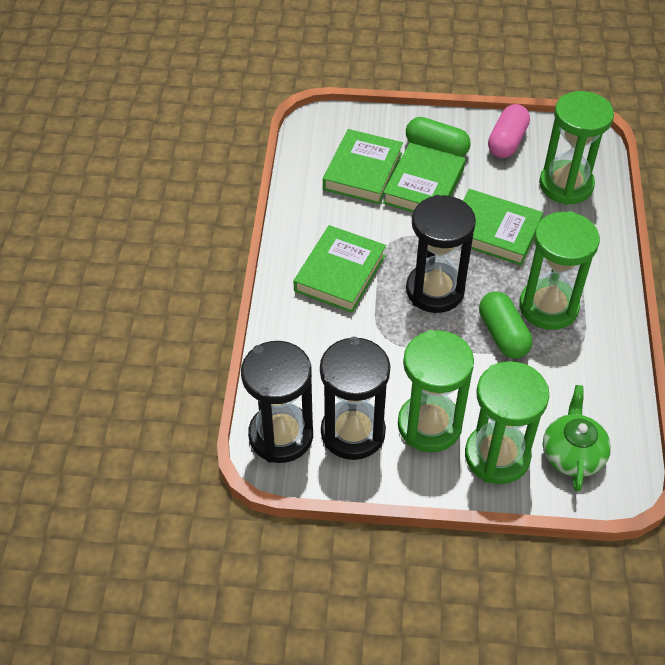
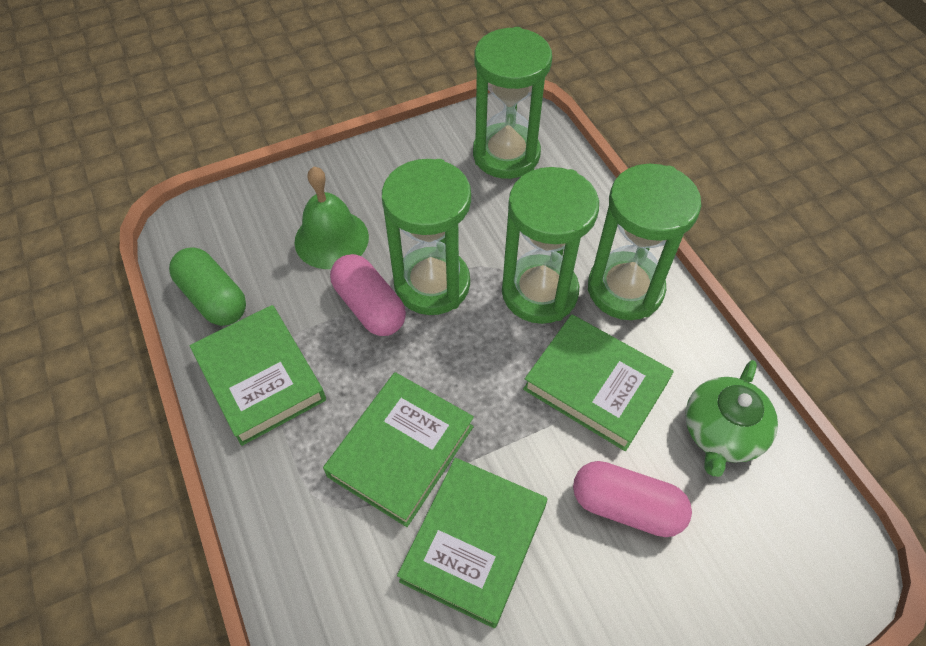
black hourglass: 3 -> 0
green bell: 0 -> 1
green capsule: 2 -> 1
pink capsule: 1 -> 2

